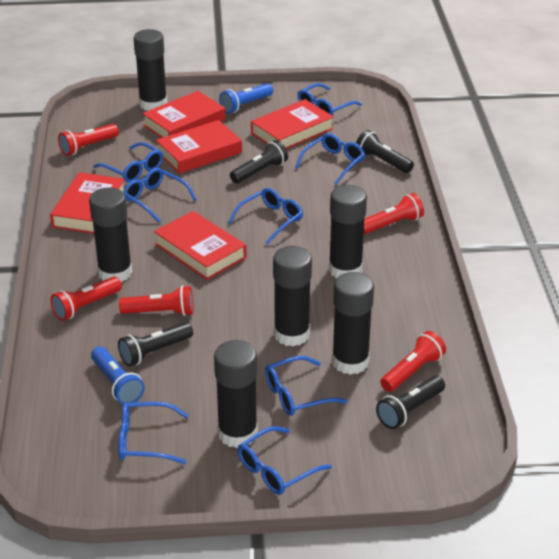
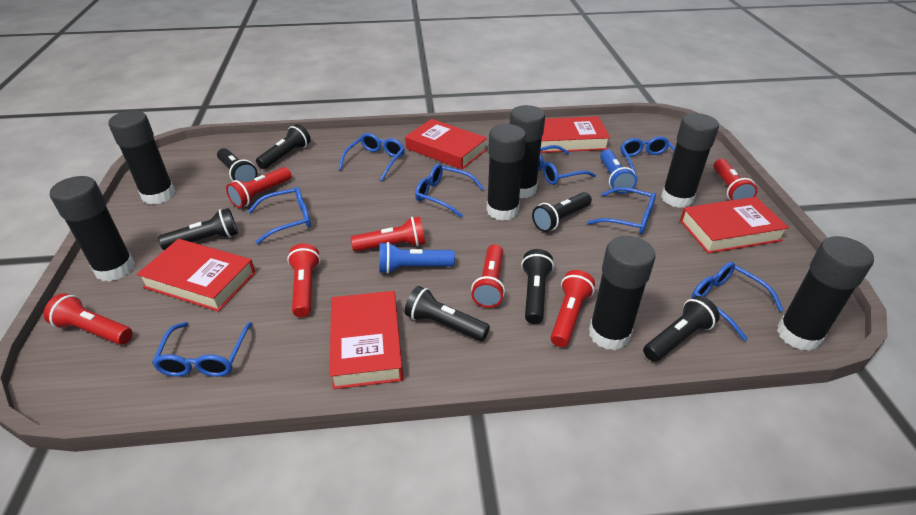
black flashlight: 4 -> 7
black glue stick: 6 -> 7
red flashlight: 5 -> 7

